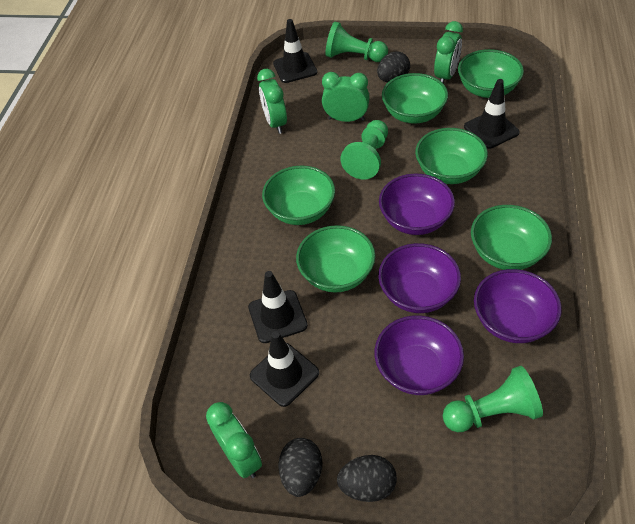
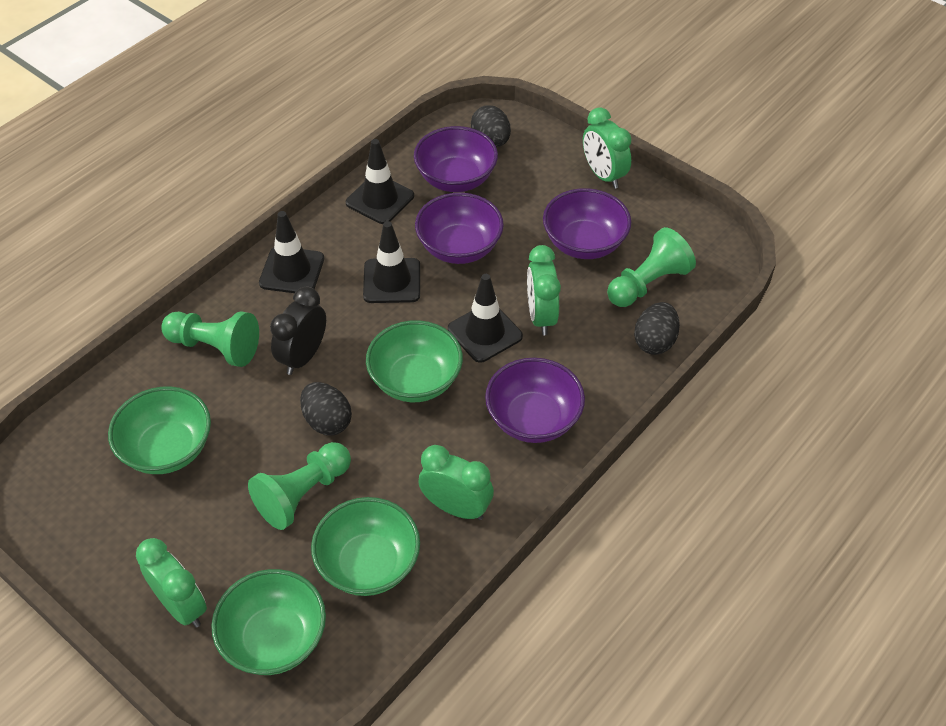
black clock: 0 -> 1
green bowl: 6 -> 4

